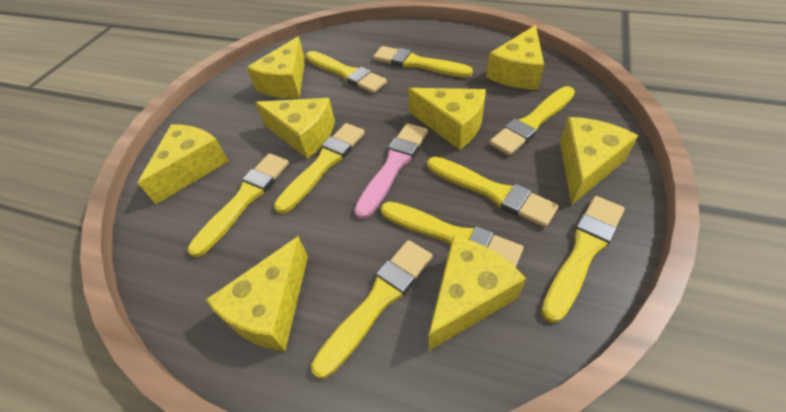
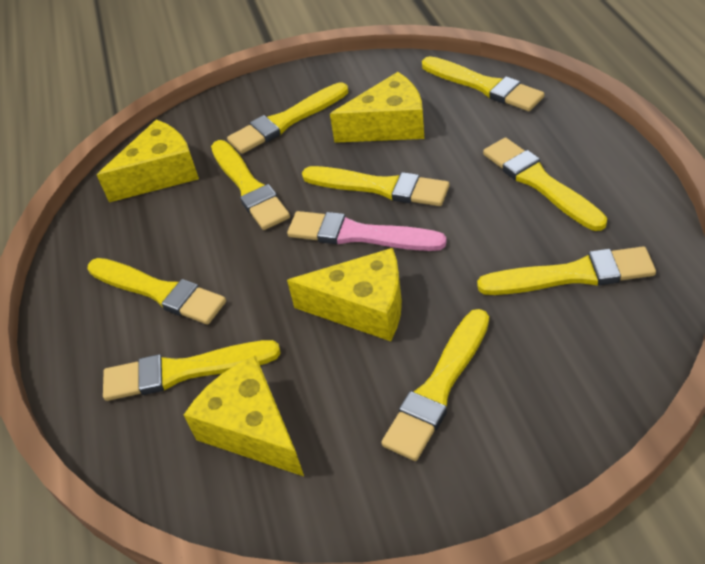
yellow cheese: 8 -> 4

